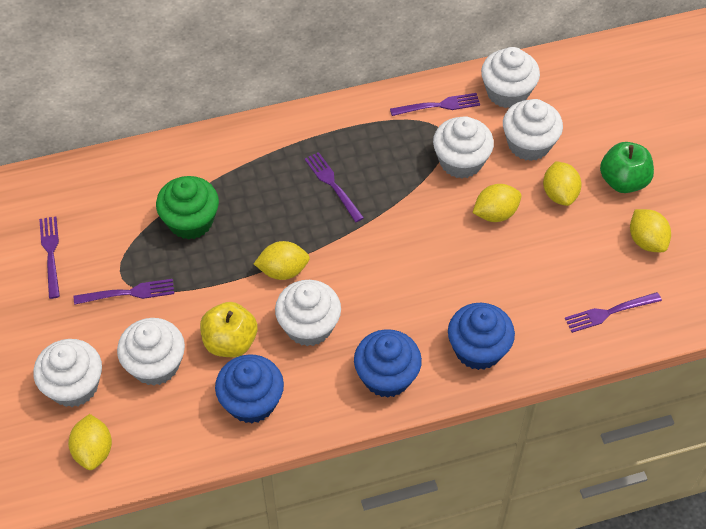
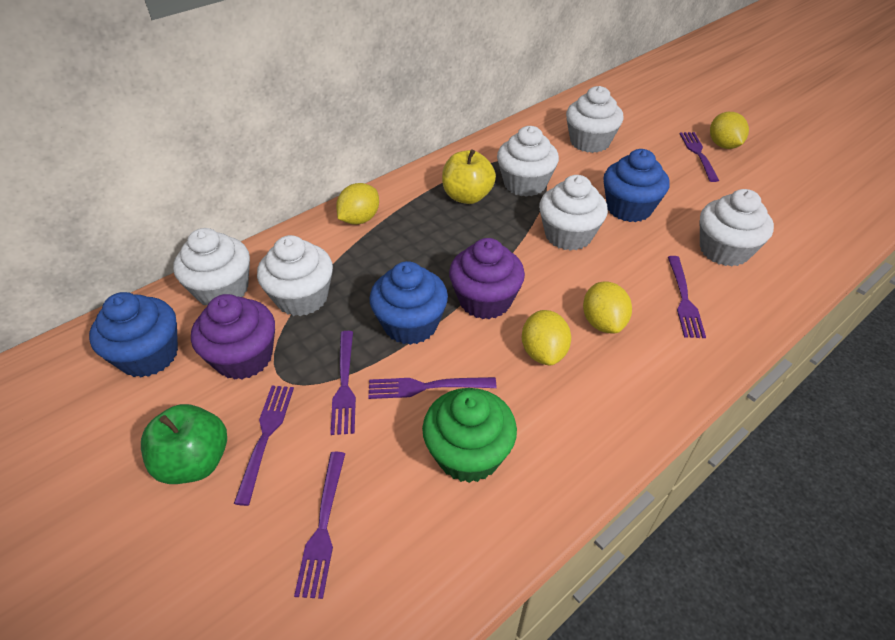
purple cupcake: 0 -> 2
purple fork: 5 -> 6
yellow lemon: 5 -> 4

